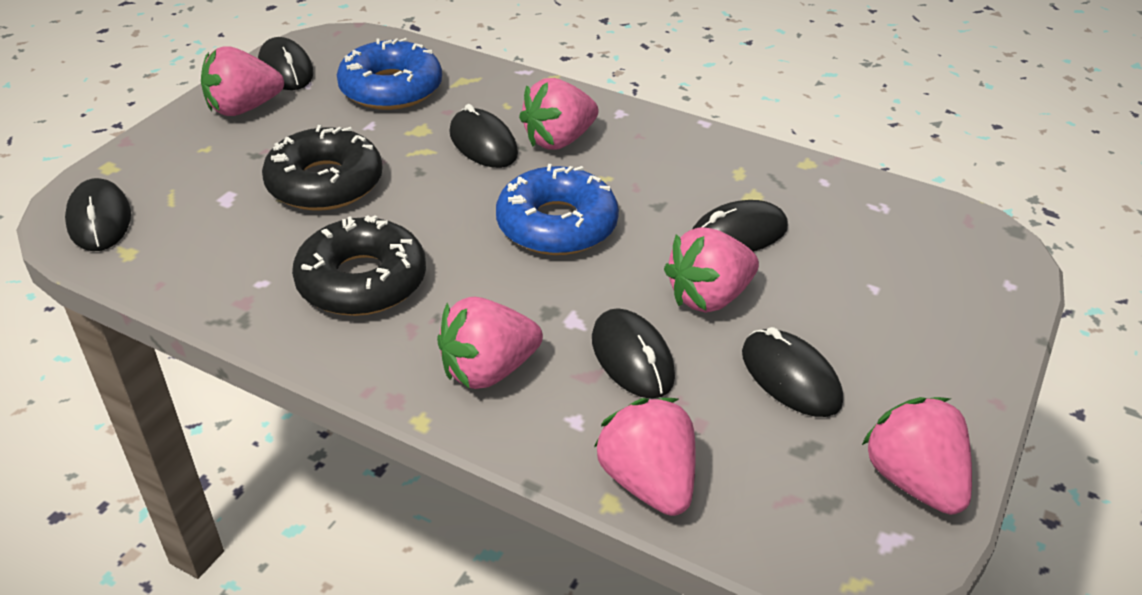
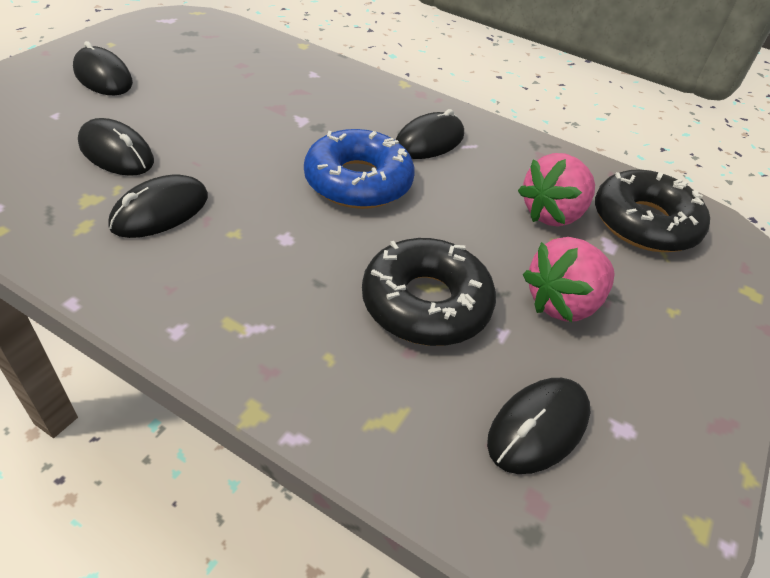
black mouse: 6 -> 5
blue donut: 2 -> 1
pink strawberry: 6 -> 2

